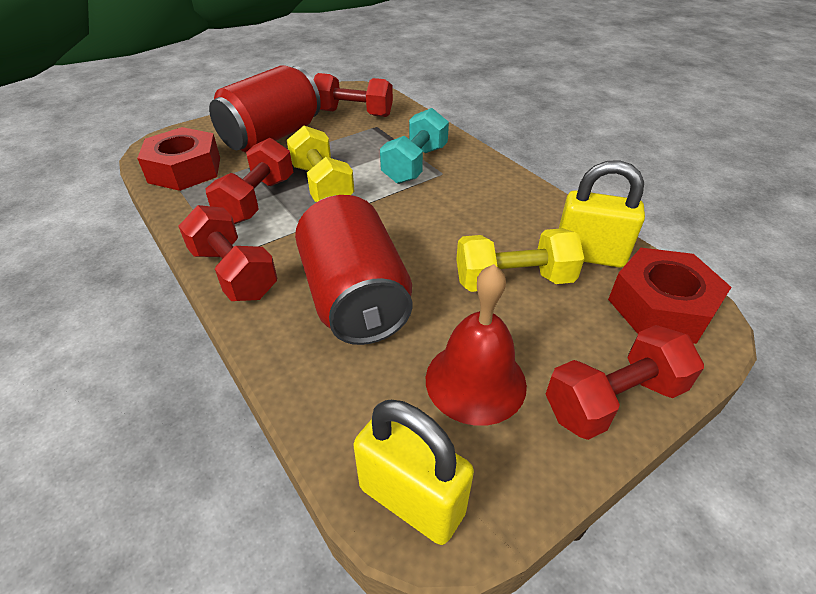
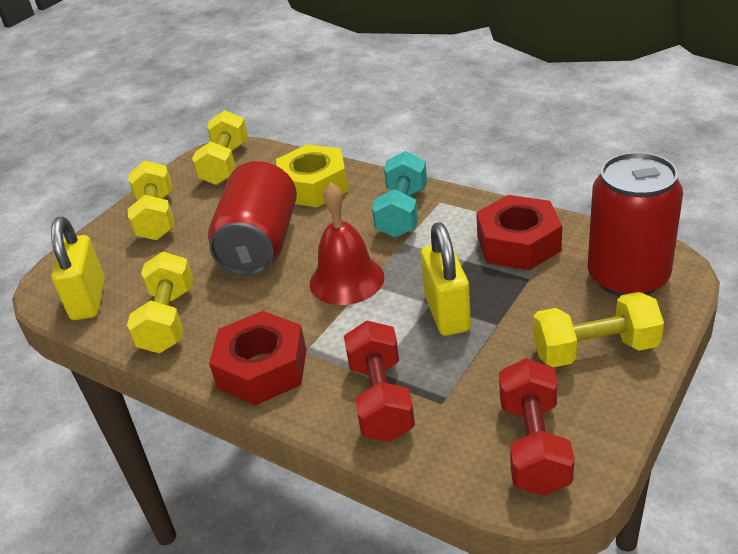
red dumbbell: 4 -> 2
yellow dumbbell: 2 -> 4
yellow nut: 0 -> 1

